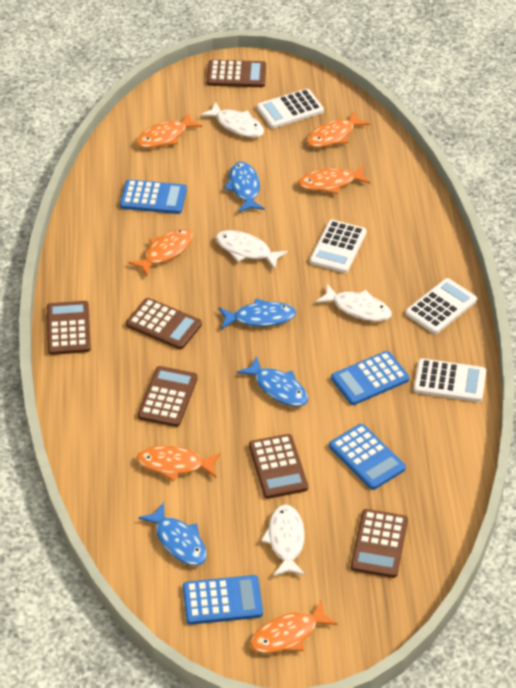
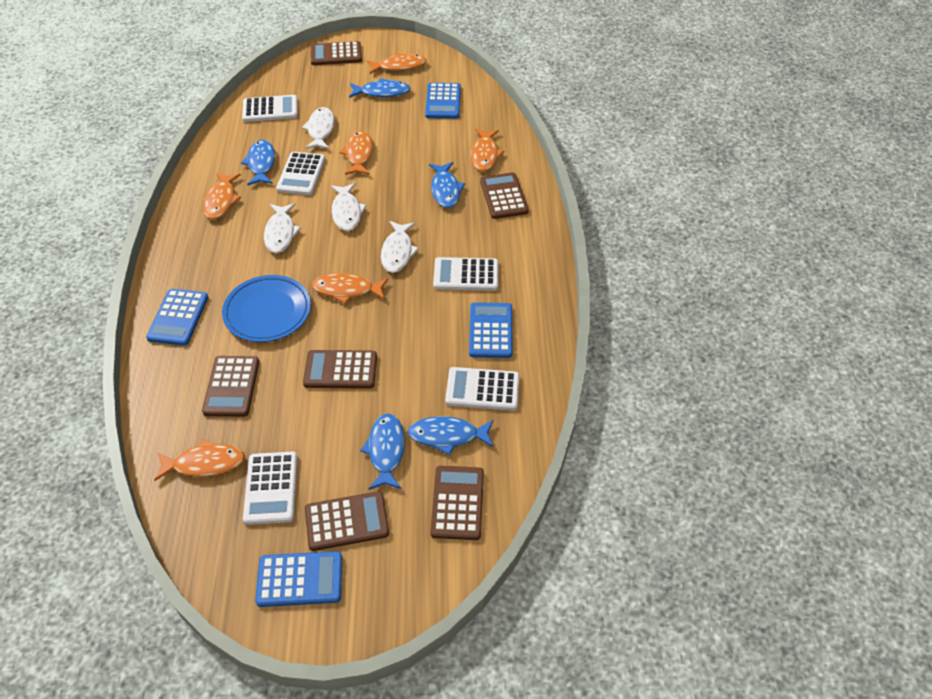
blue fish: 4 -> 5
blue plate: 0 -> 1
white calculator: 4 -> 5

